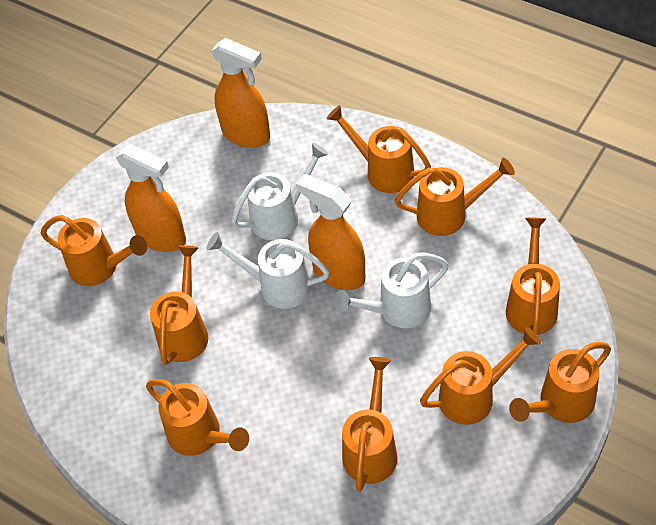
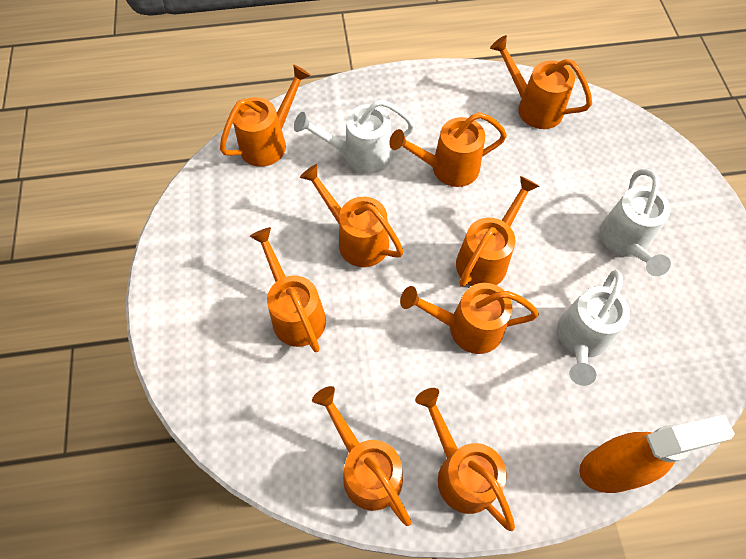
orange spray bottle: 3 -> 1

